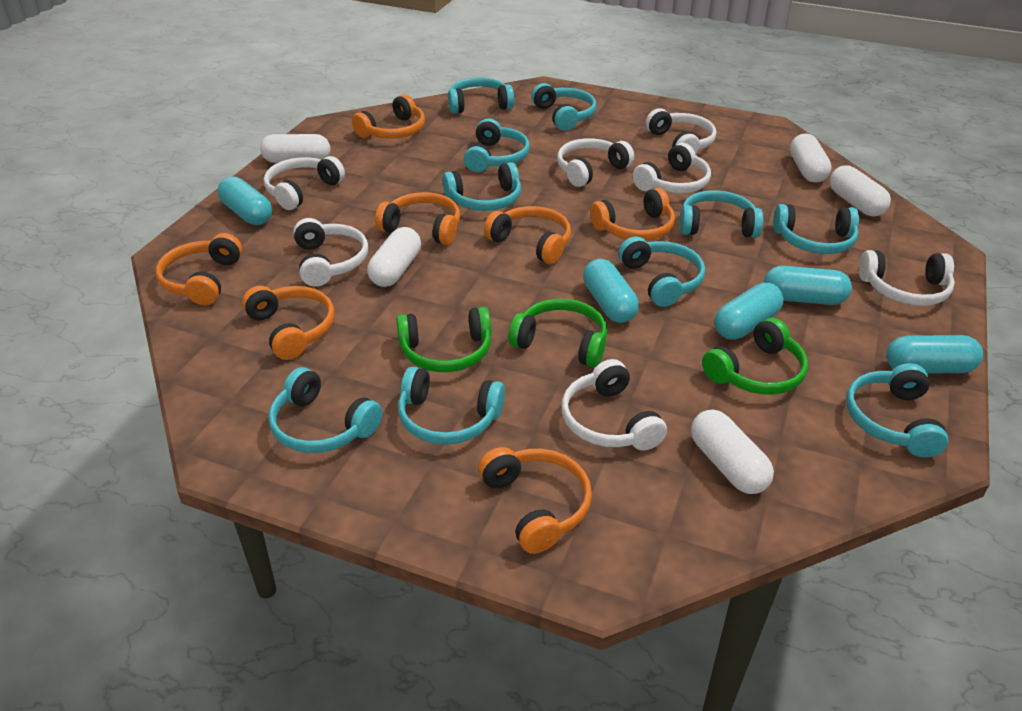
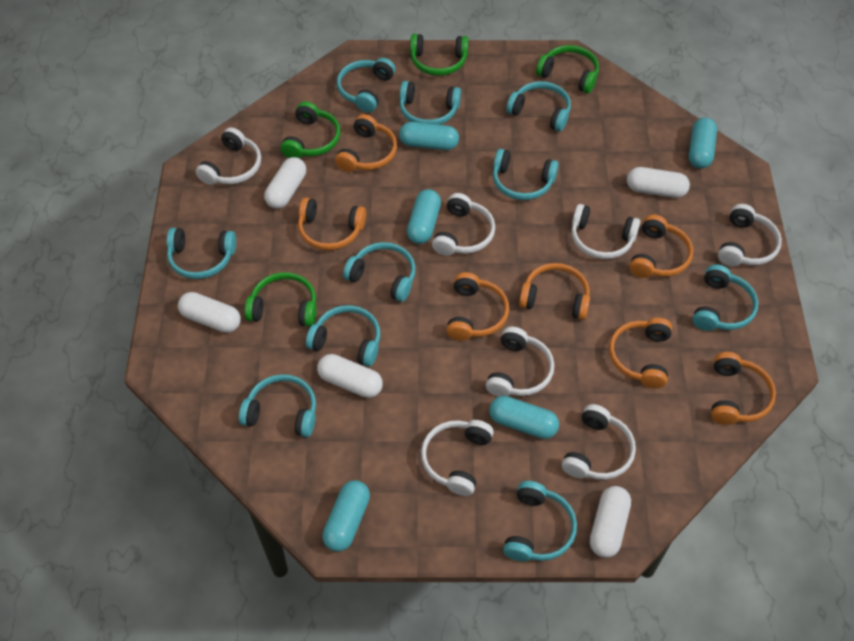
green headphones: 3 -> 4

